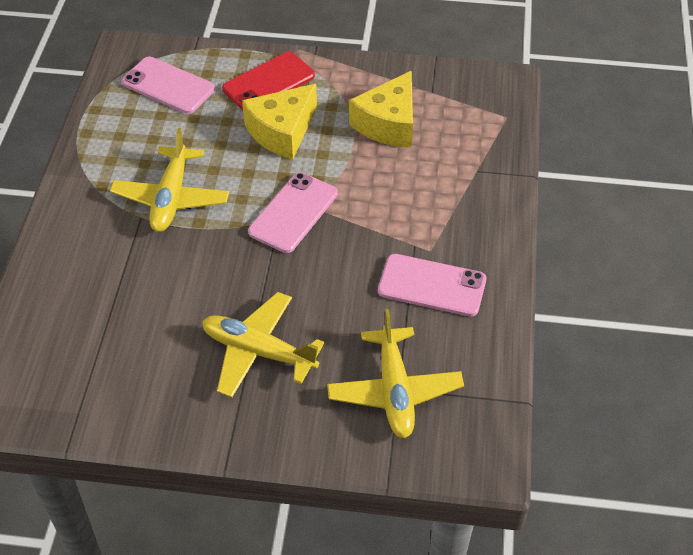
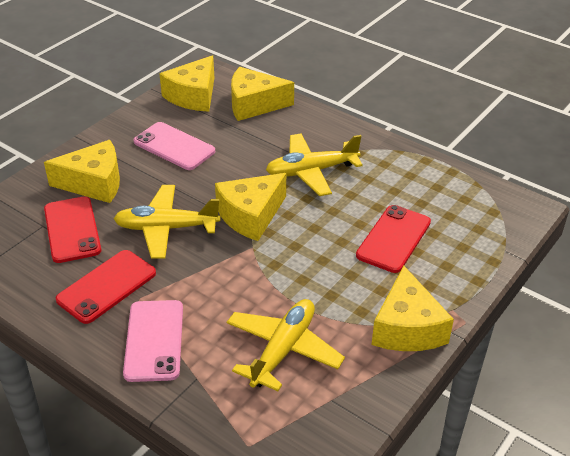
pink phone: 3 -> 2
red phone: 1 -> 3
yellow cheese: 2 -> 5

